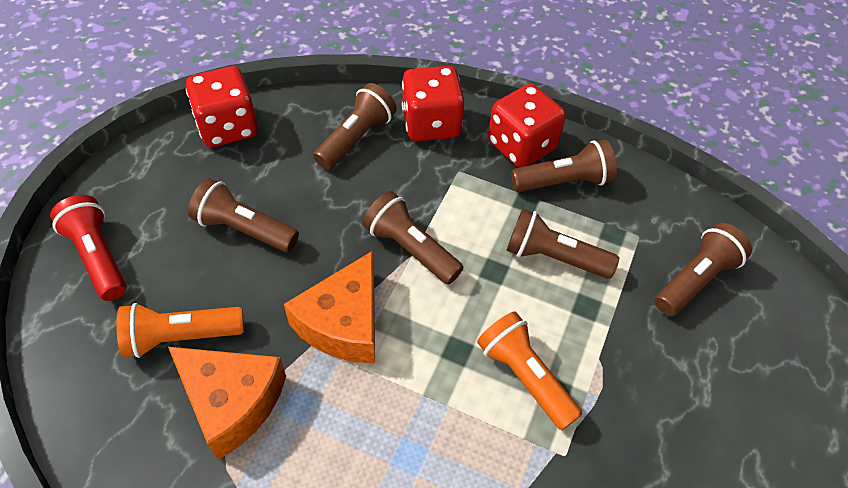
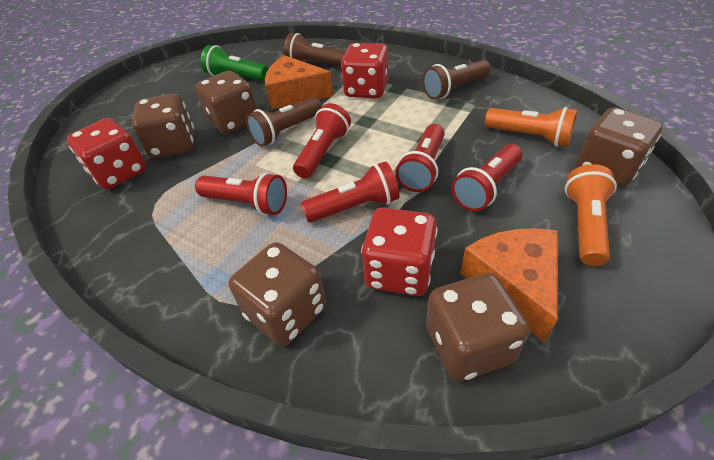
brown dice: 0 -> 5
brown flashlight: 6 -> 3
green flashlight: 0 -> 1
red flashlight: 1 -> 5

